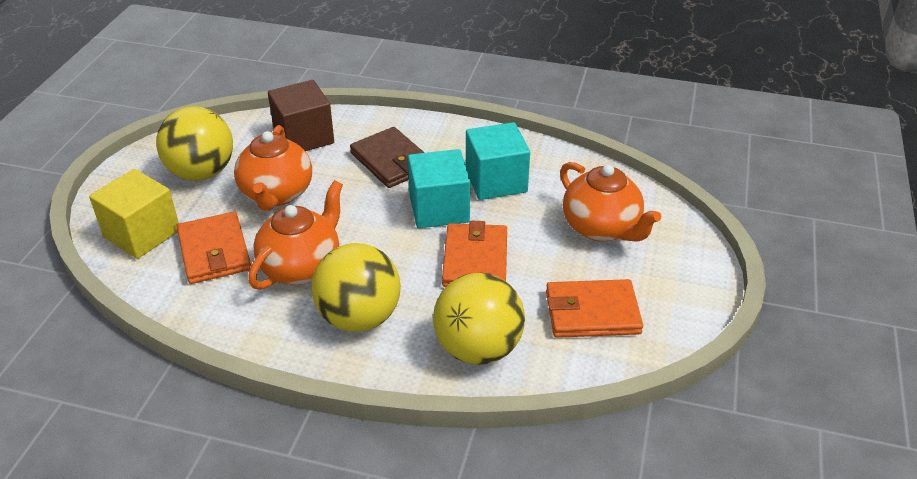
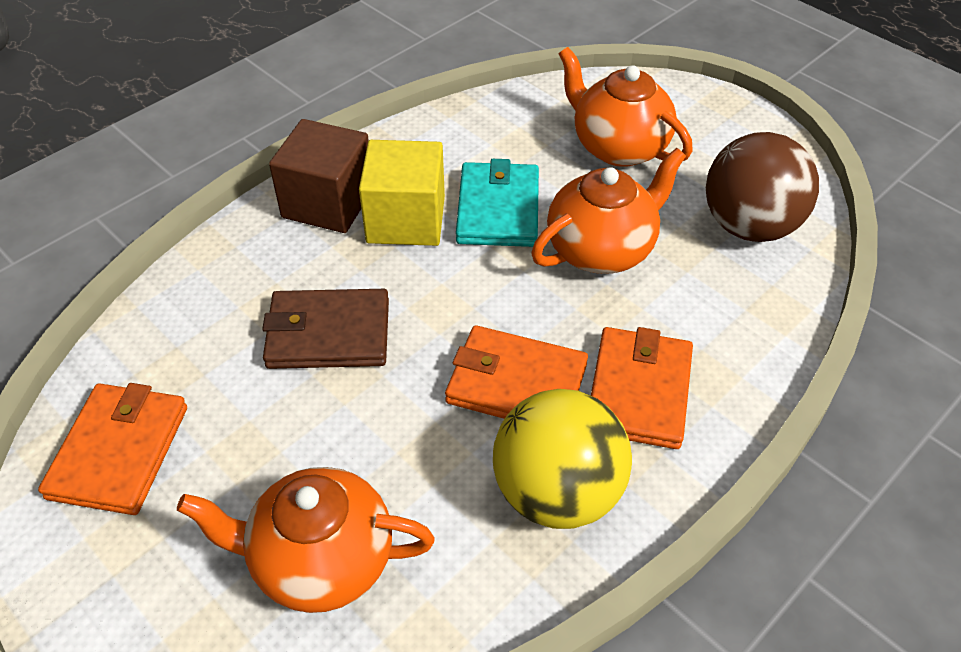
brown ball: 0 -> 1
turquoise cube: 2 -> 0
turquoise wallet: 0 -> 1
yellow ball: 3 -> 1

